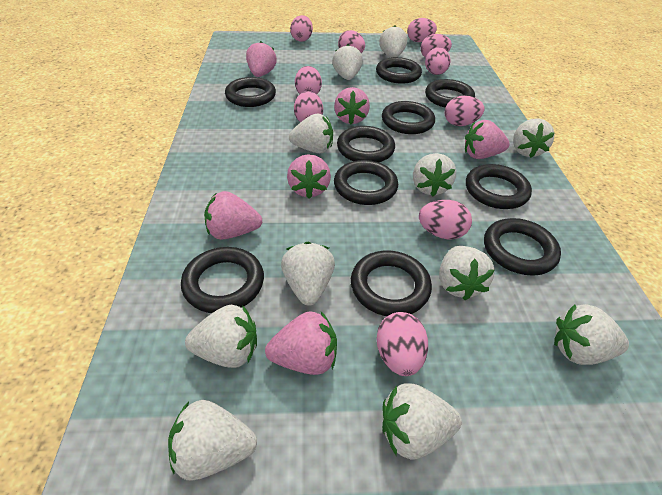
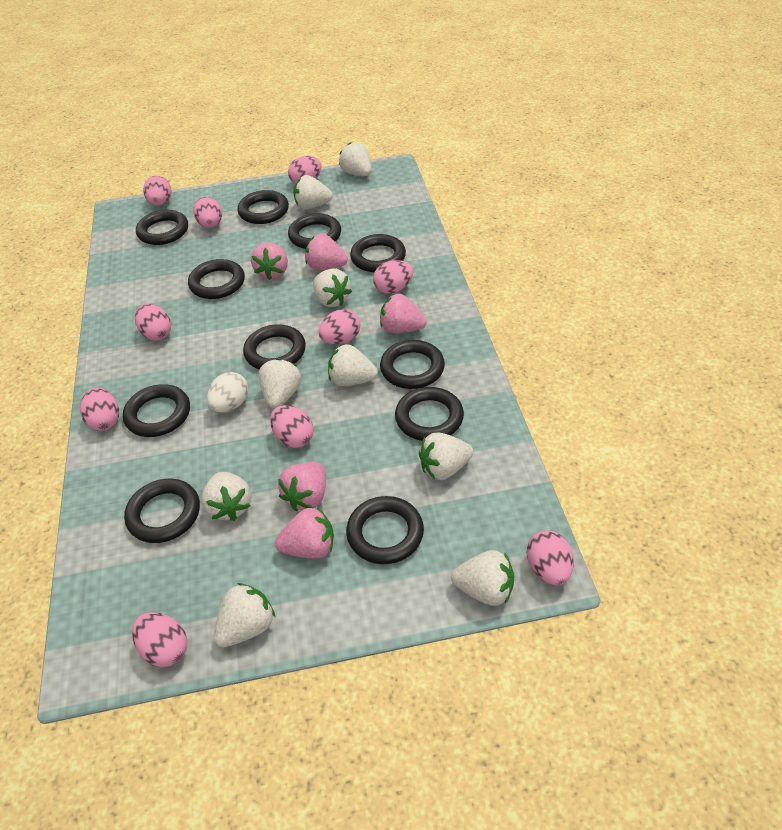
black ring: 10 -> 11
pink strawberry: 6 -> 5
white egg: 0 -> 1
white strawberry: 11 -> 9

